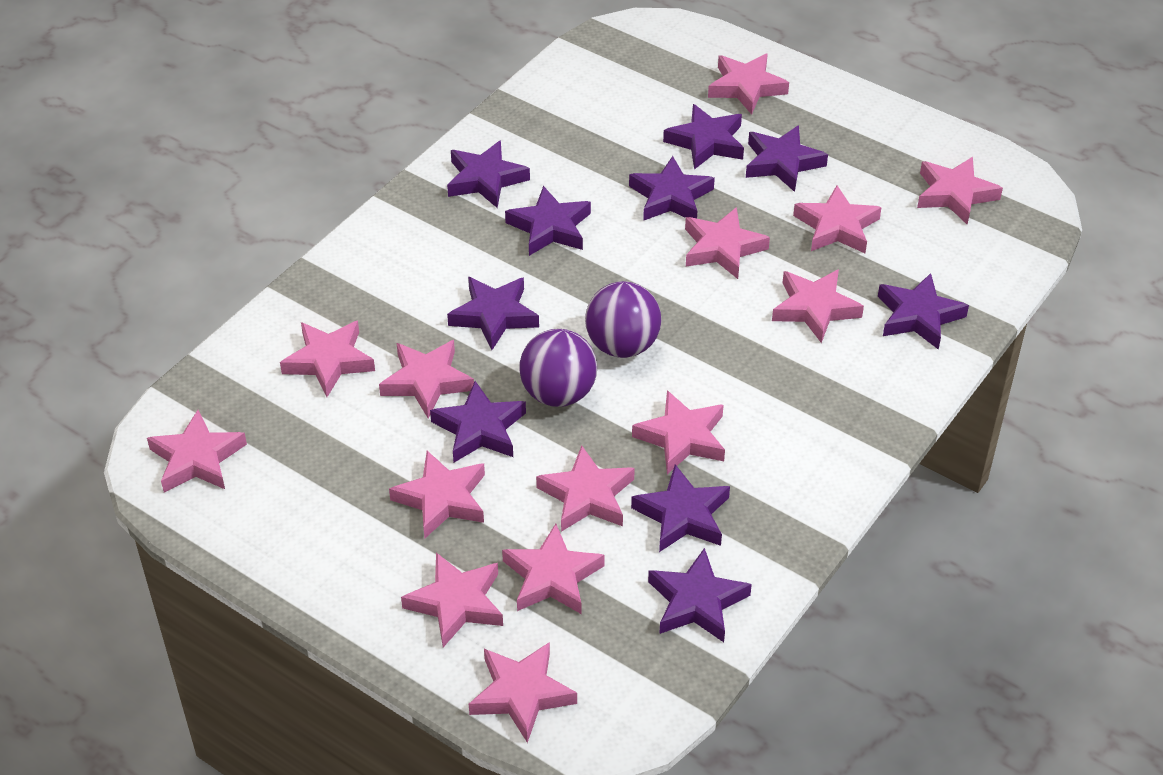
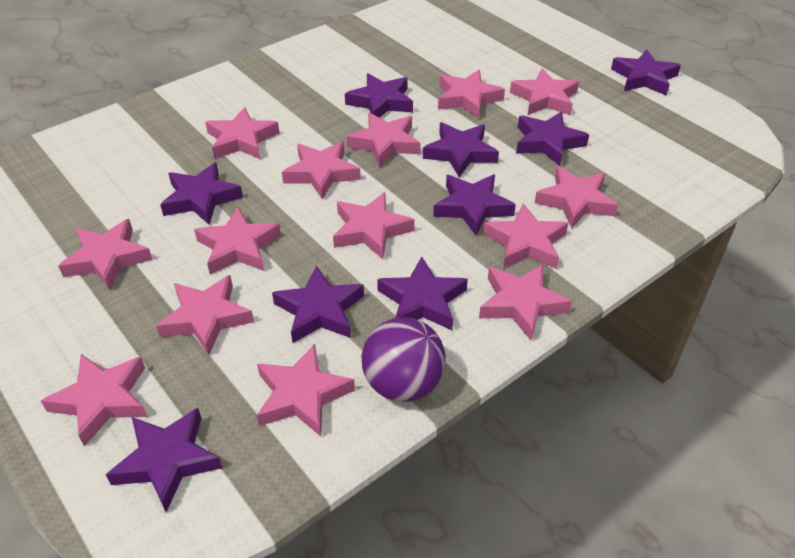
purple ball: 2 -> 1
purple star: 10 -> 9

